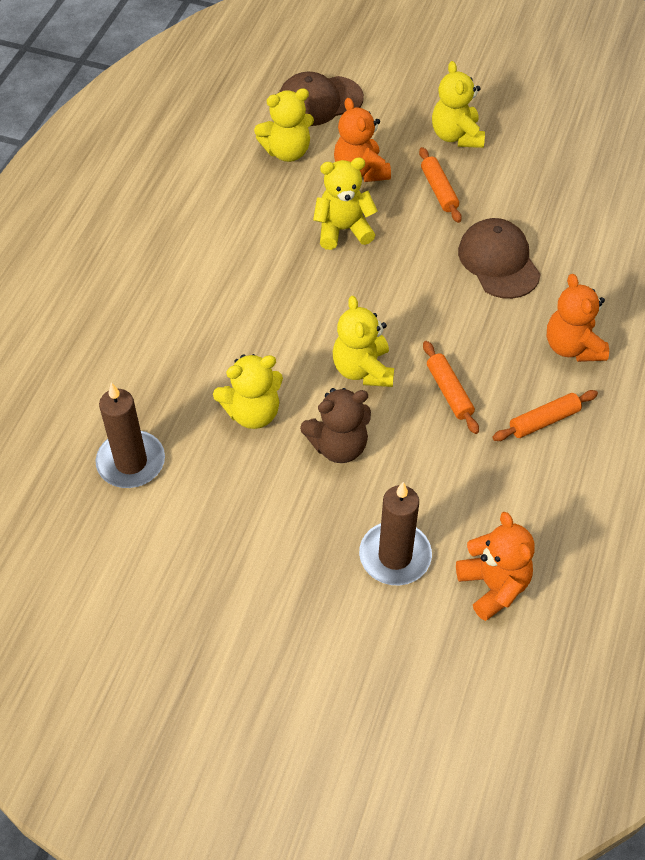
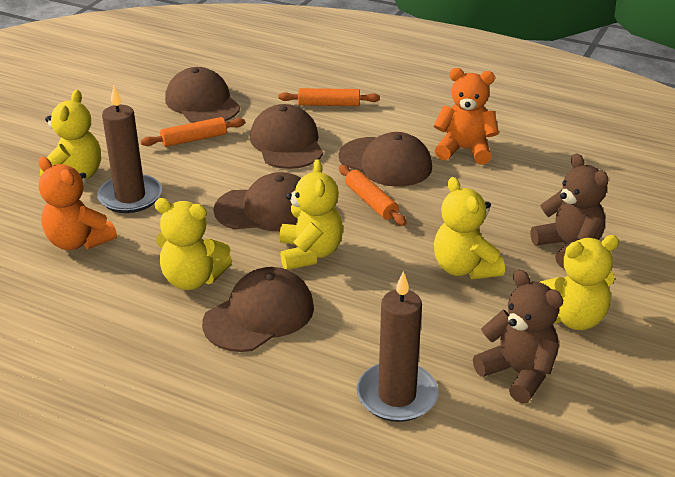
brown cap: 2 -> 5
brown teddy bear: 1 -> 2
orange teddy bear: 3 -> 2

